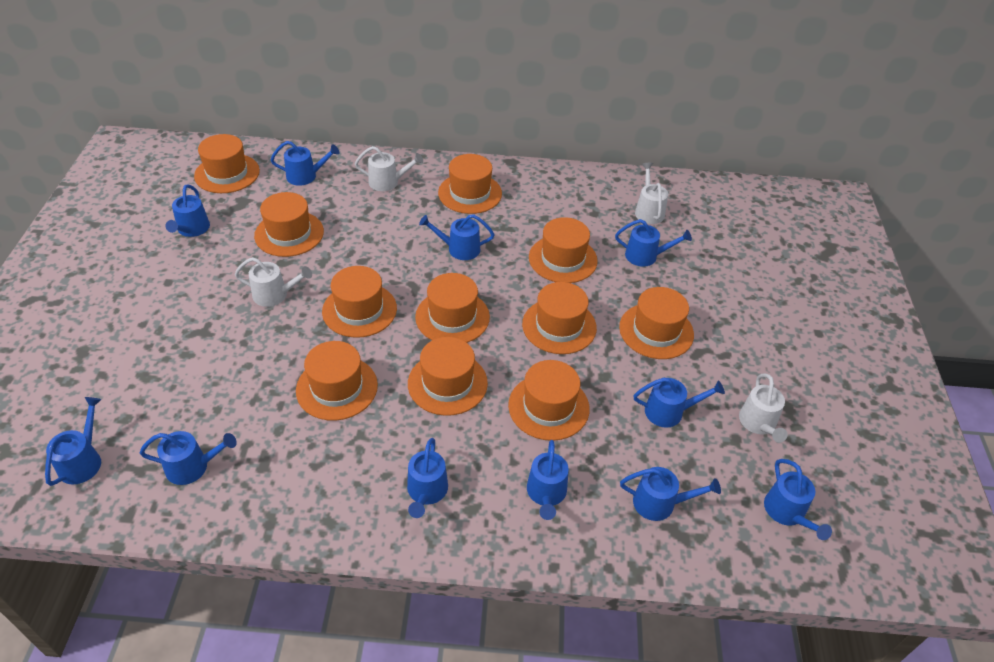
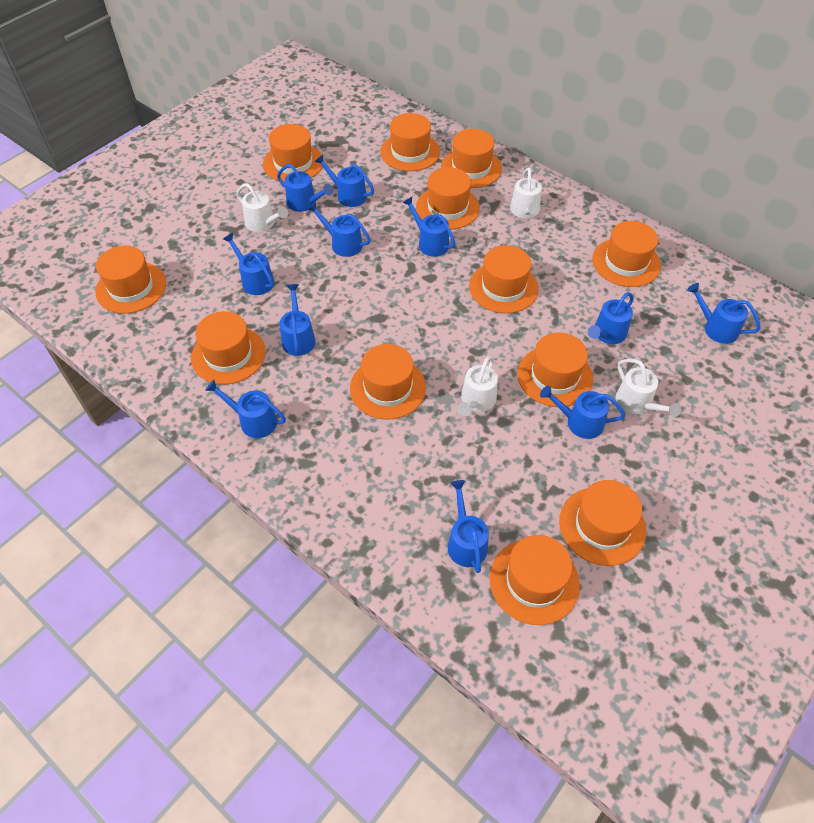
orange hat: 11 -> 12

